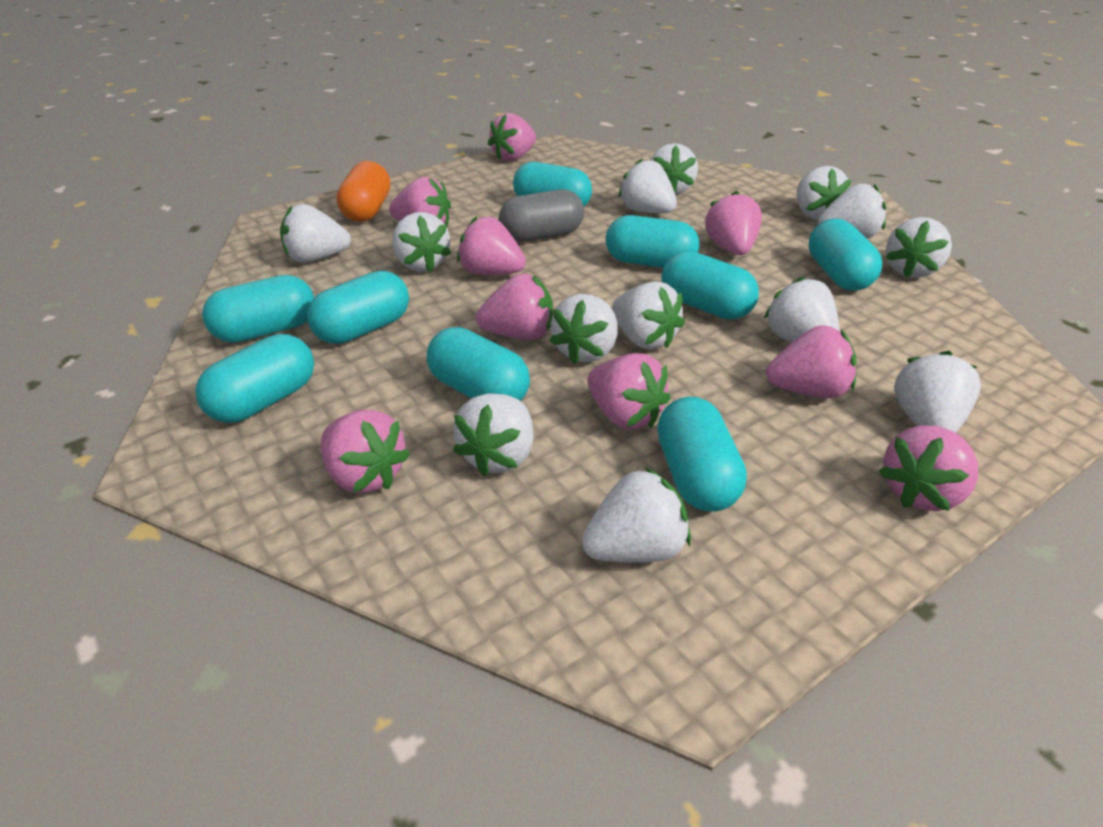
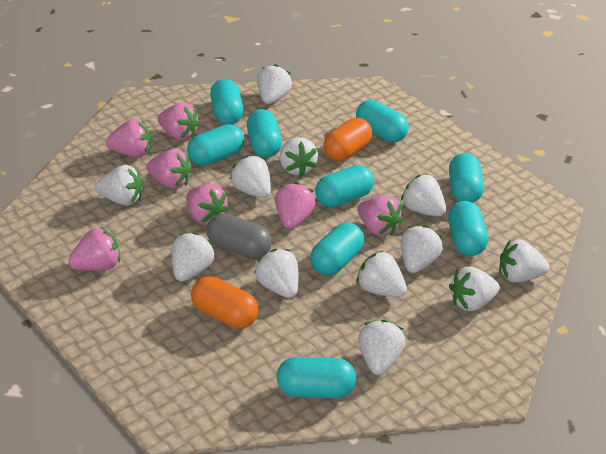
orange capsule: 1 -> 2
pink strawberry: 9 -> 7
white strawberry: 13 -> 12

